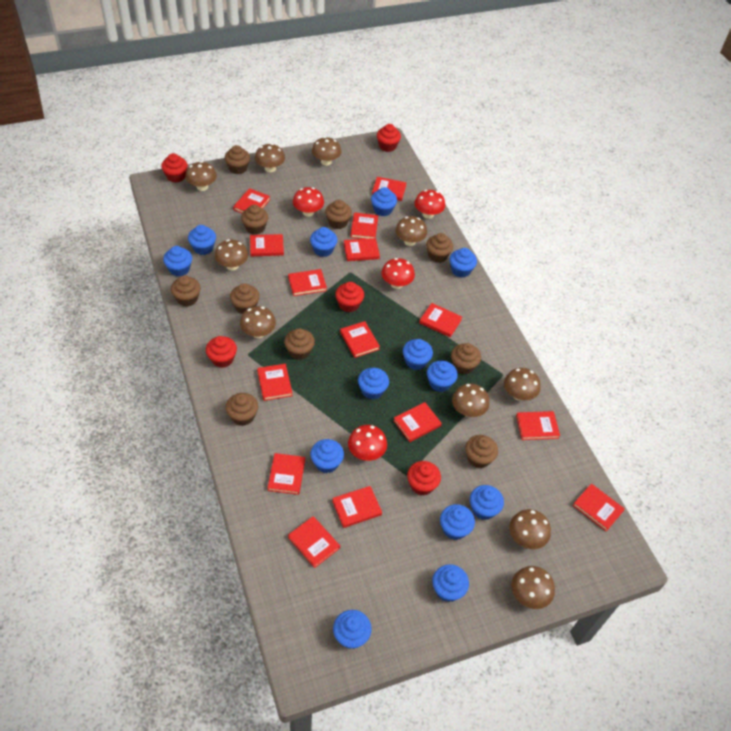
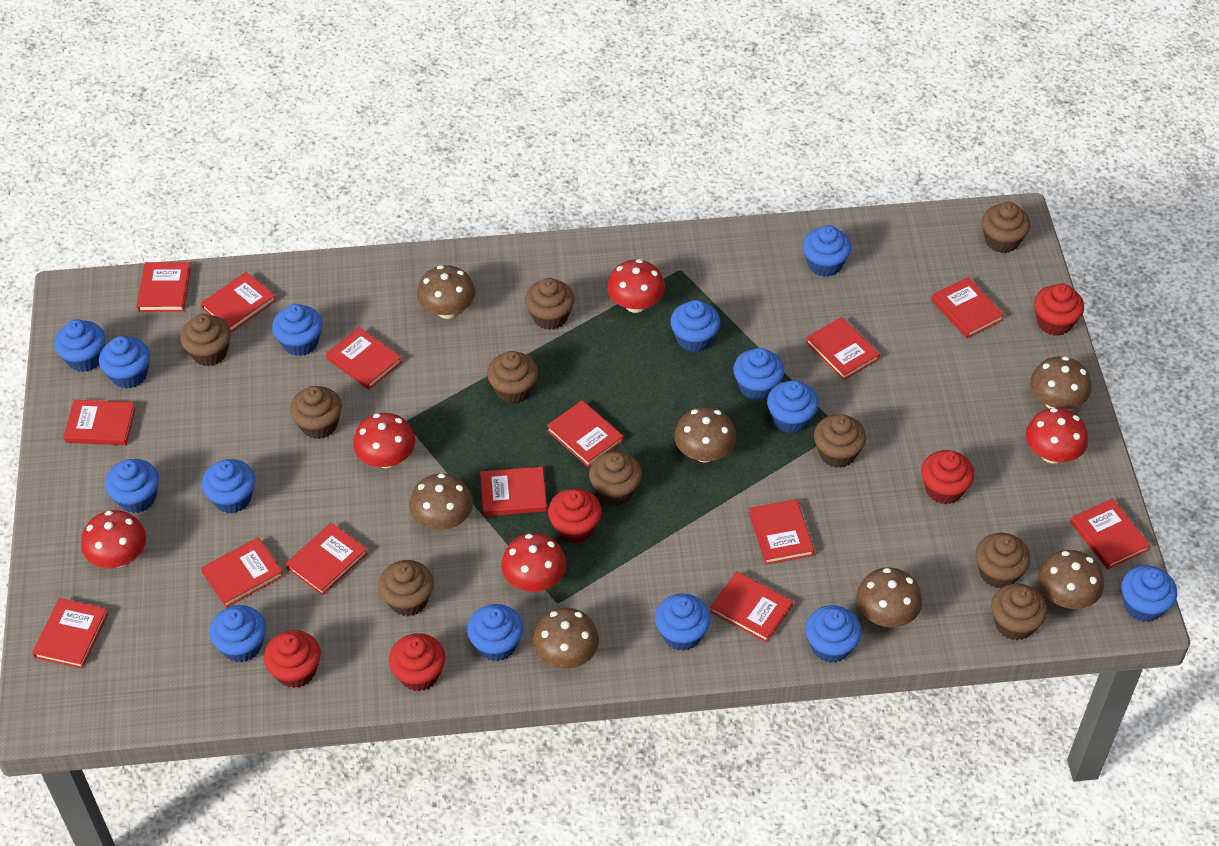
blue cupcake: 13 -> 14
brown mushroom: 10 -> 7
red book: 15 -> 14
red mushroom: 4 -> 5

